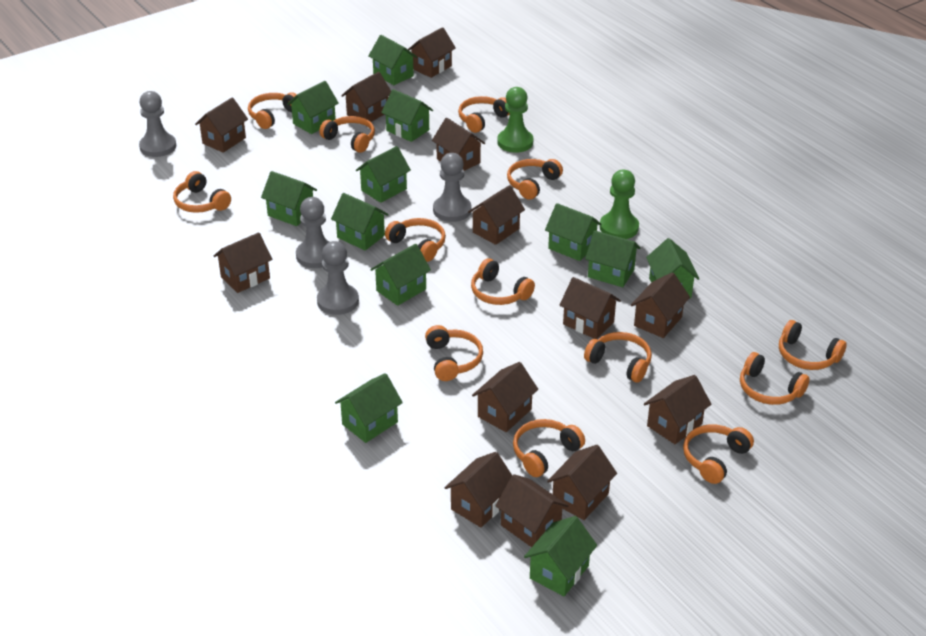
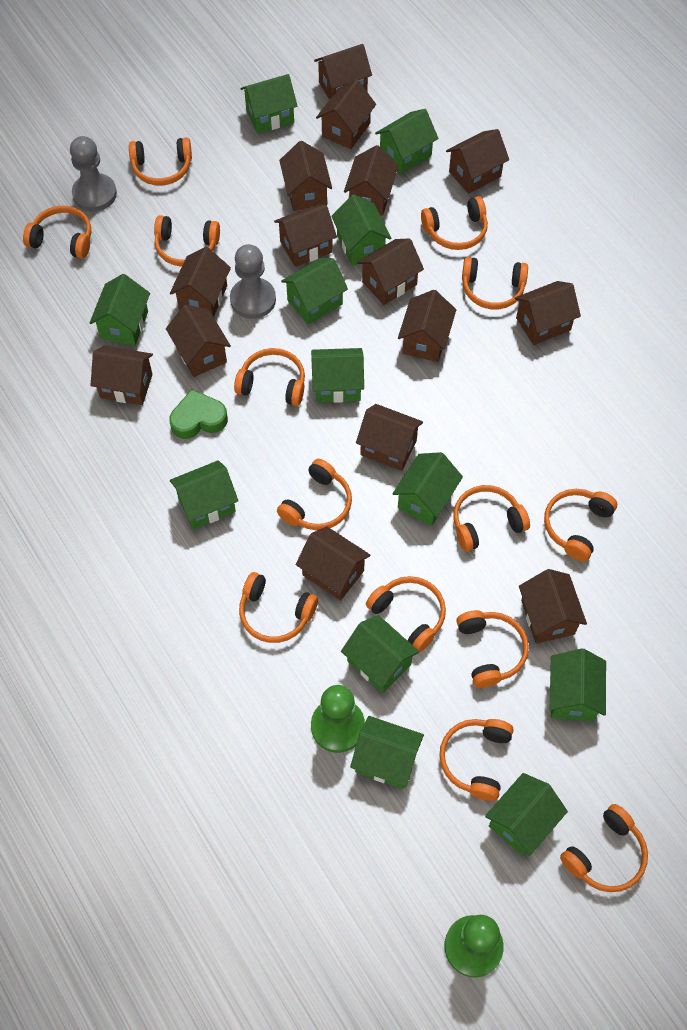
brown house: 13 -> 15
green heart: 0 -> 1
grey pawn: 4 -> 2
orange headphones: 13 -> 14

